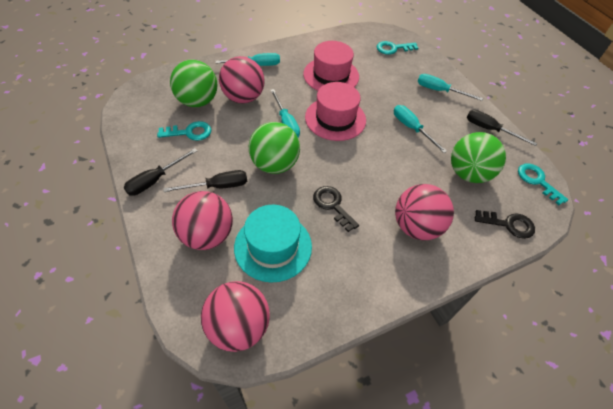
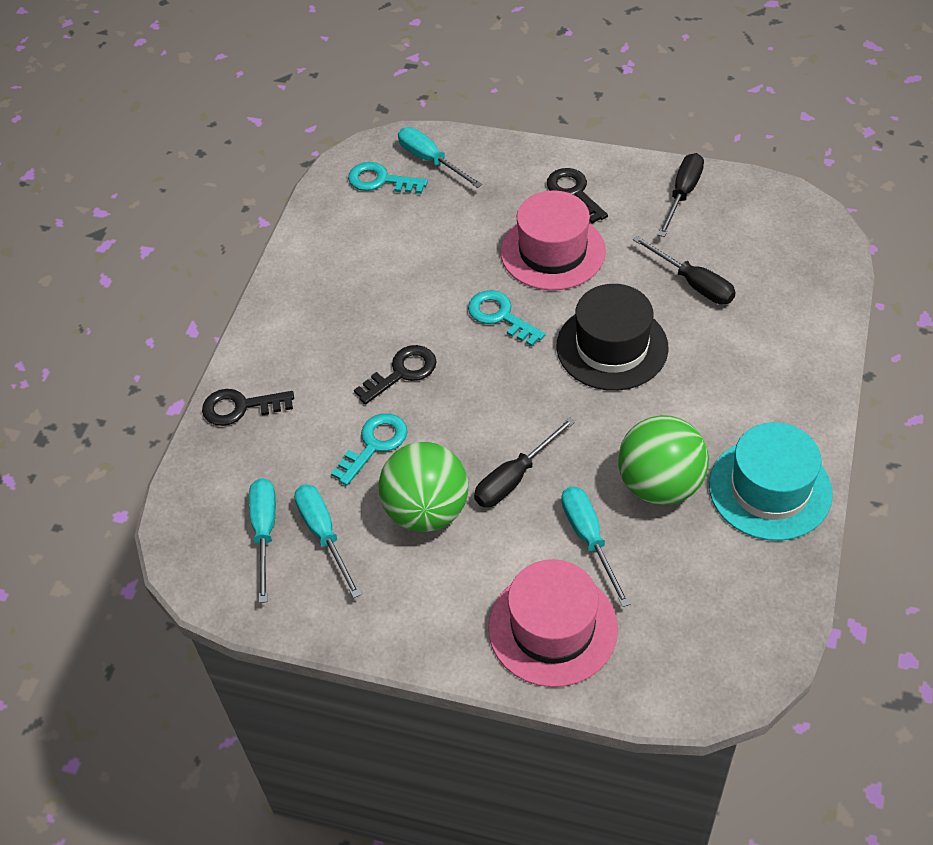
black hat: 0 -> 1
black key: 2 -> 3
green ball: 3 -> 2
pink ball: 4 -> 0

